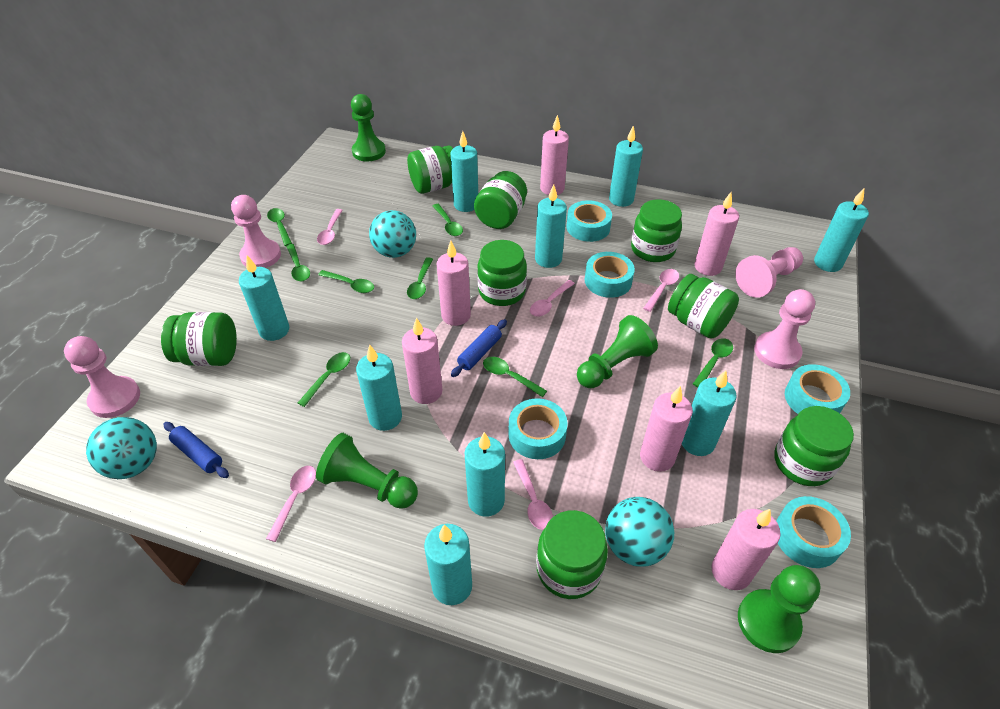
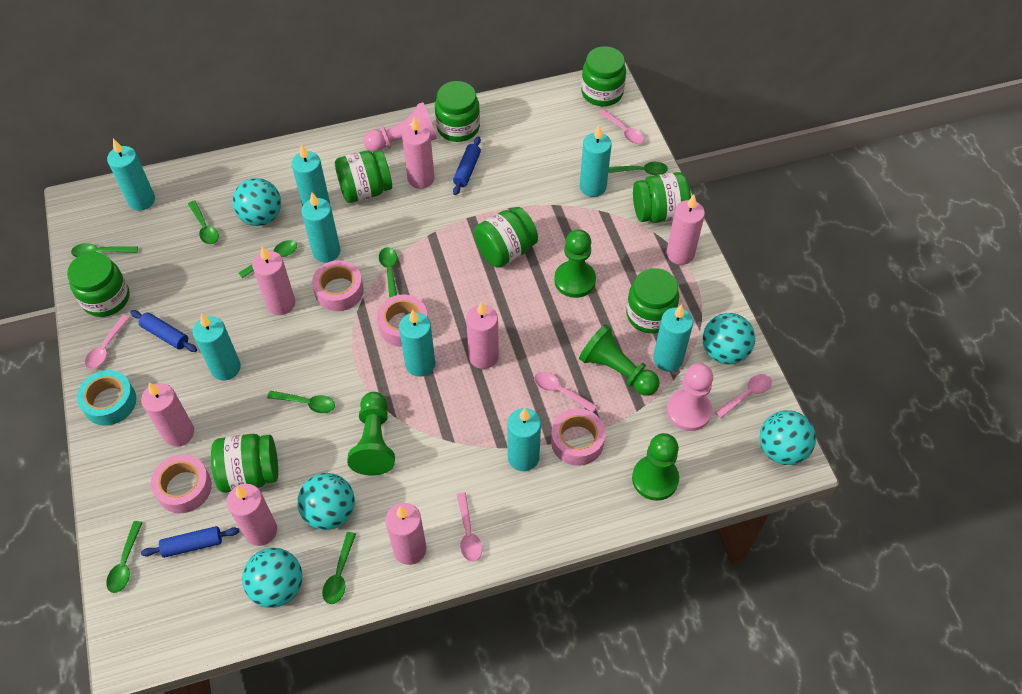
blue rolling pin: 2 -> 3
pink candle: 6 -> 7
pink pawn: 4 -> 2
pink tape: 0 -> 4
turquoise ball: 3 -> 5
turquoise candle: 9 -> 8
turquoise tape: 5 -> 1

